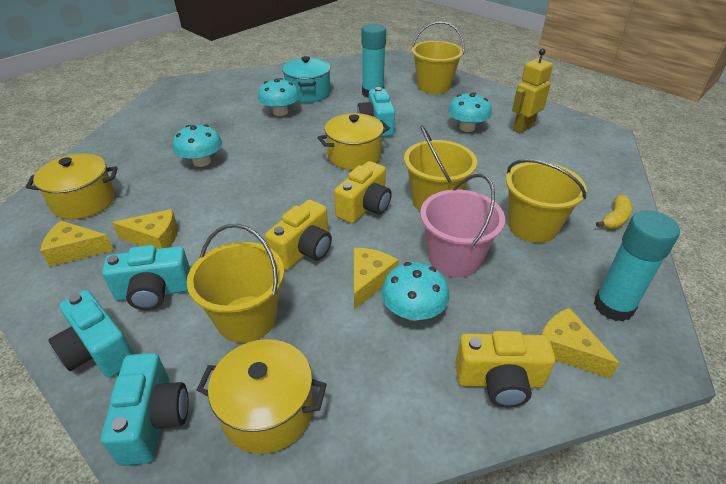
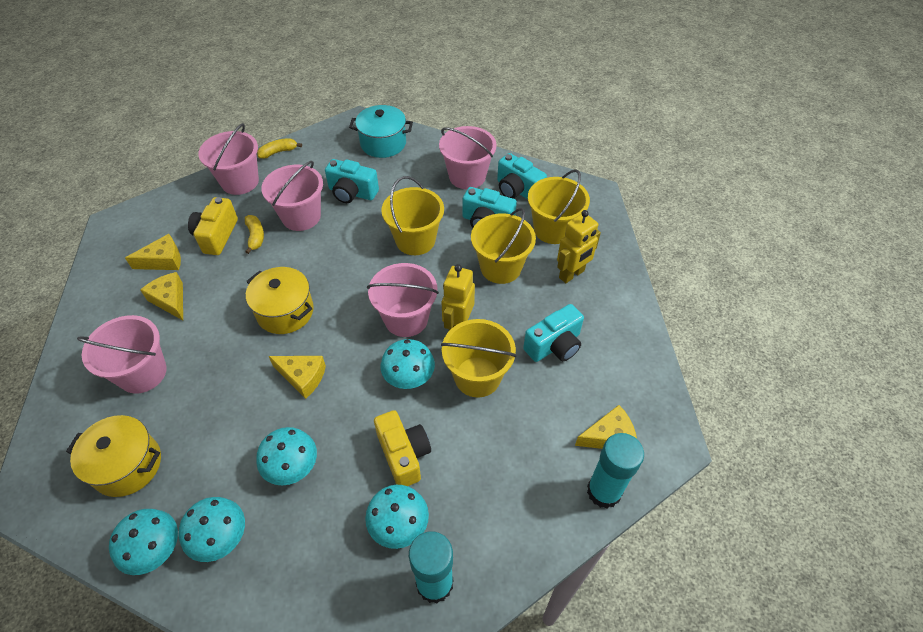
pink bucket: 1 -> 5
turquoise mushroom: 4 -> 5
yellow banana: 1 -> 2
yellow camera: 3 -> 2
yellow pot: 3 -> 2
yellow robot: 1 -> 2

